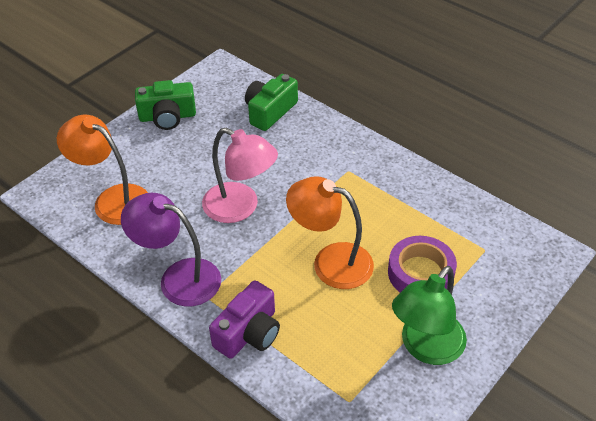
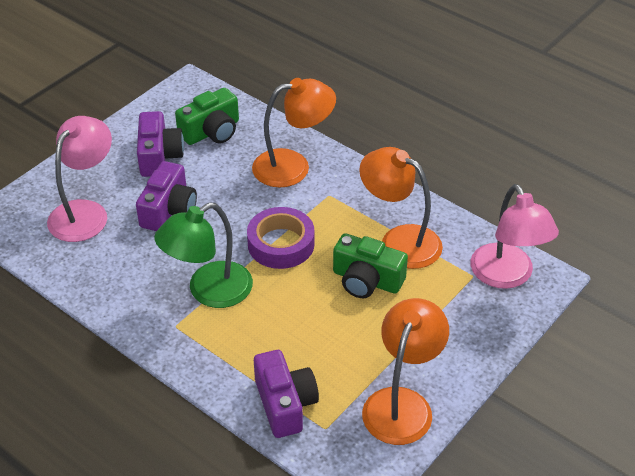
orange lamp: 2 -> 3
pink lamp: 1 -> 2
purple camera: 1 -> 3
purple lamp: 1 -> 0

